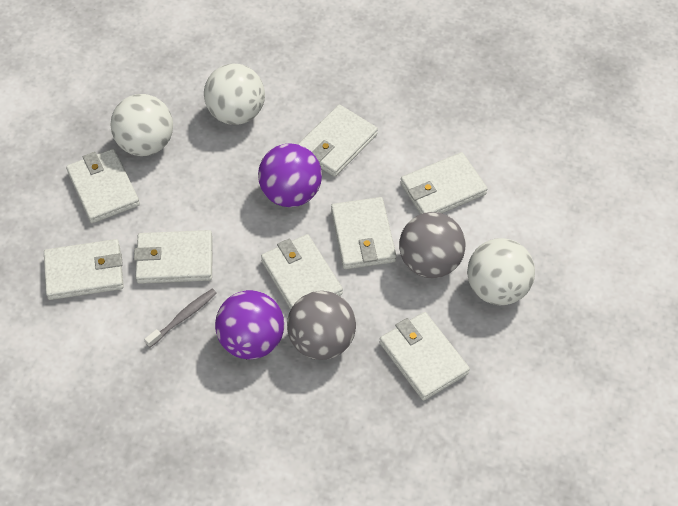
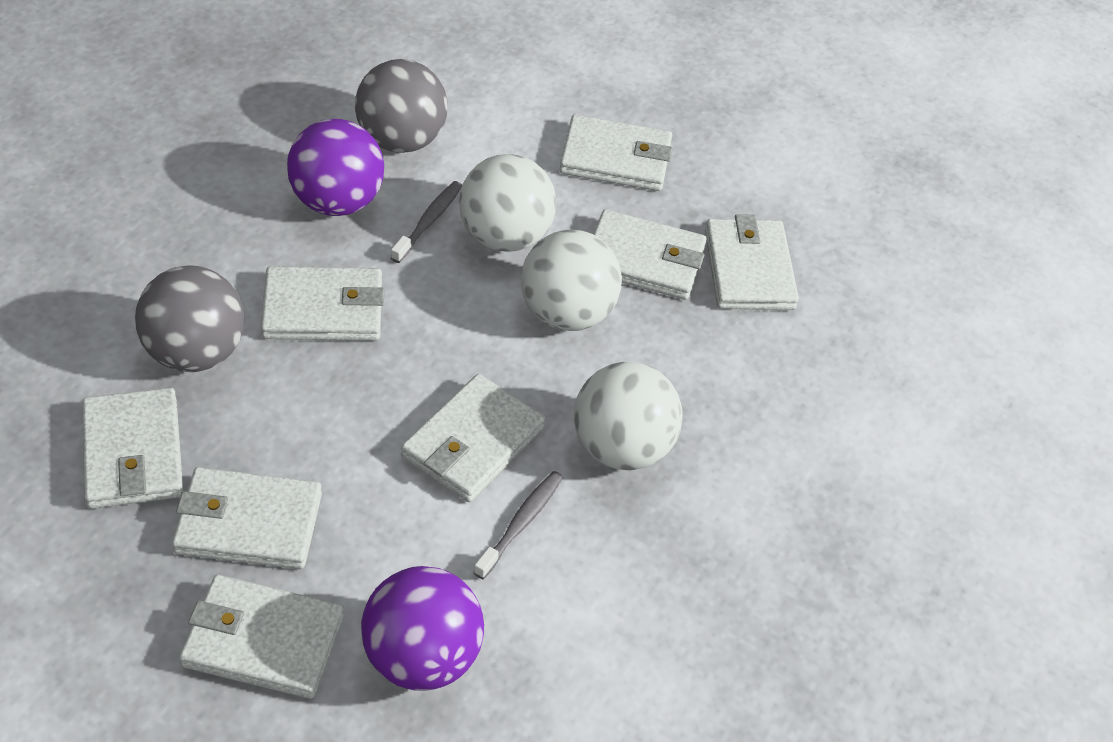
grey toothbrush: 1 -> 2

